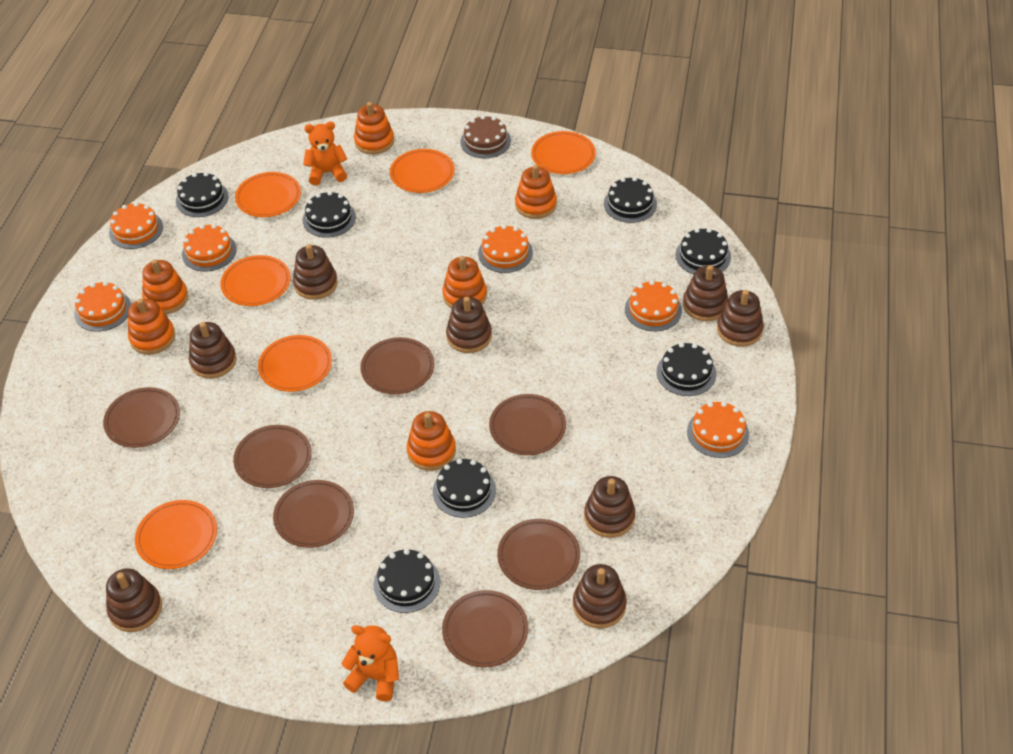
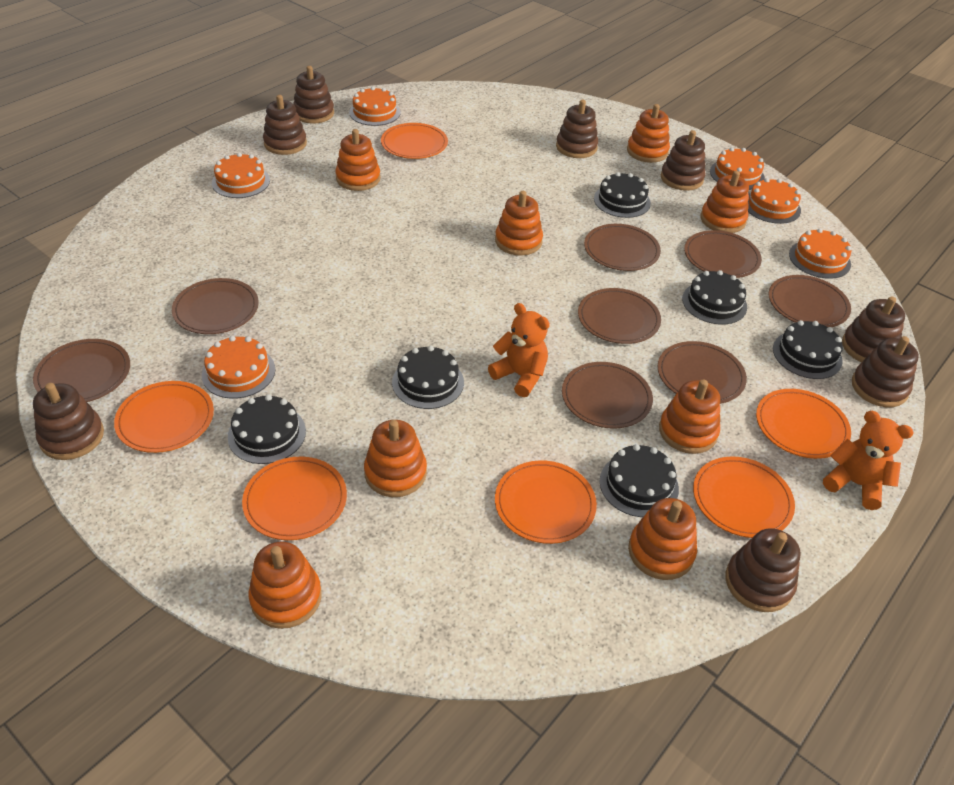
black cake: 7 -> 6
brown cake: 1 -> 0
brown plate: 7 -> 8
orange stacking toy: 6 -> 8

